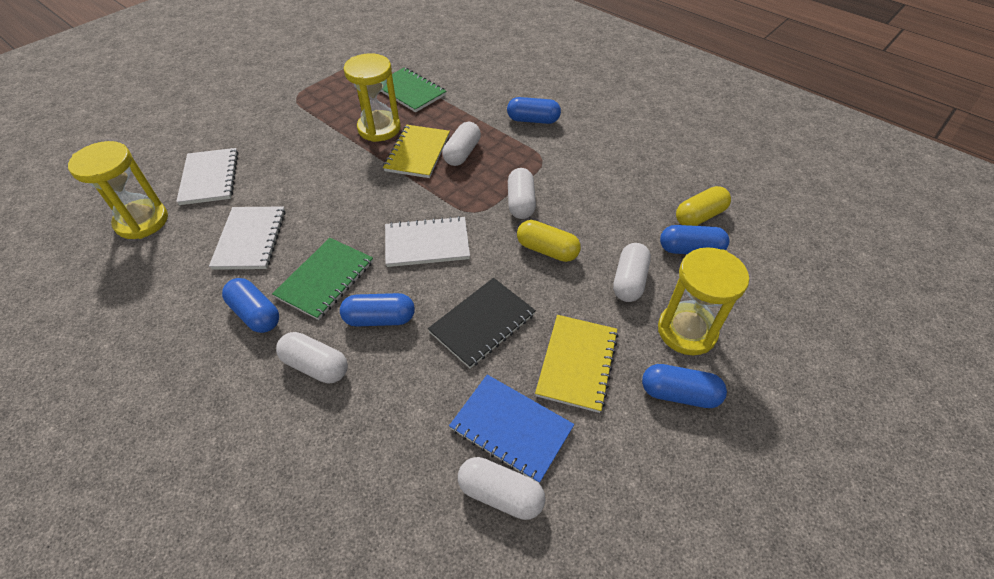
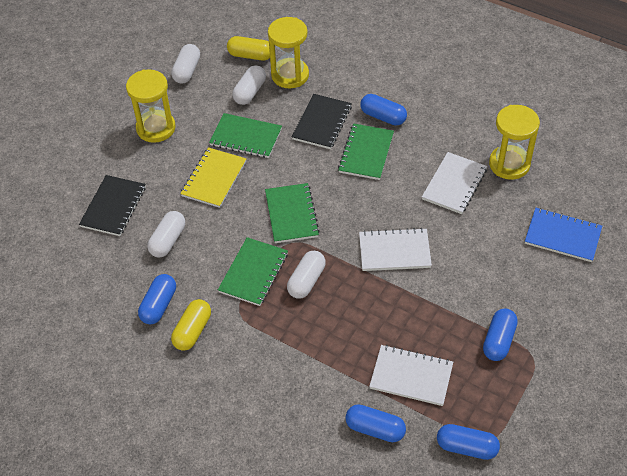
black notebook: 1 -> 2
green notebook: 2 -> 4
white capsule: 5 -> 4
yellow notebook: 2 -> 1

